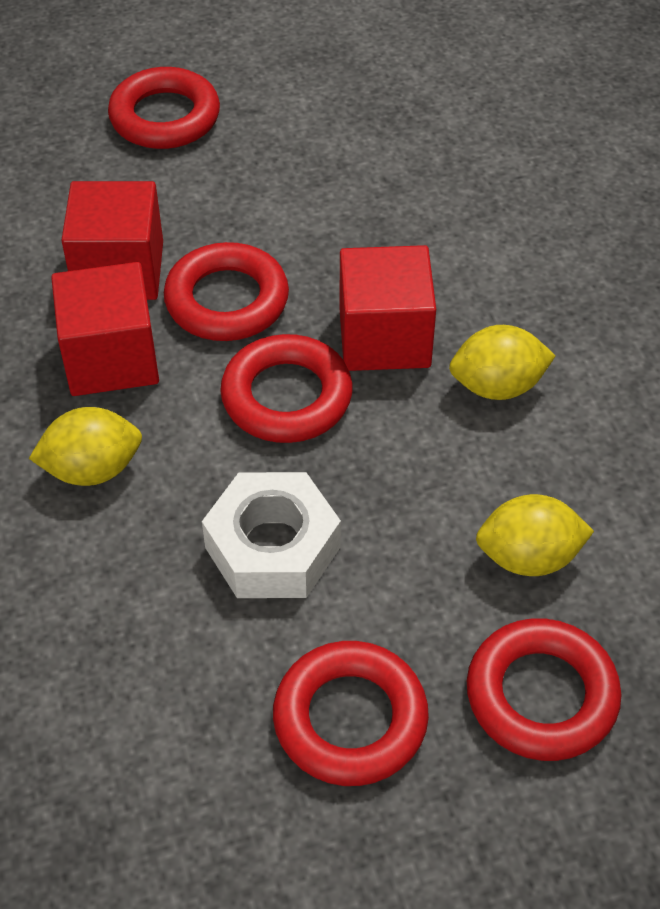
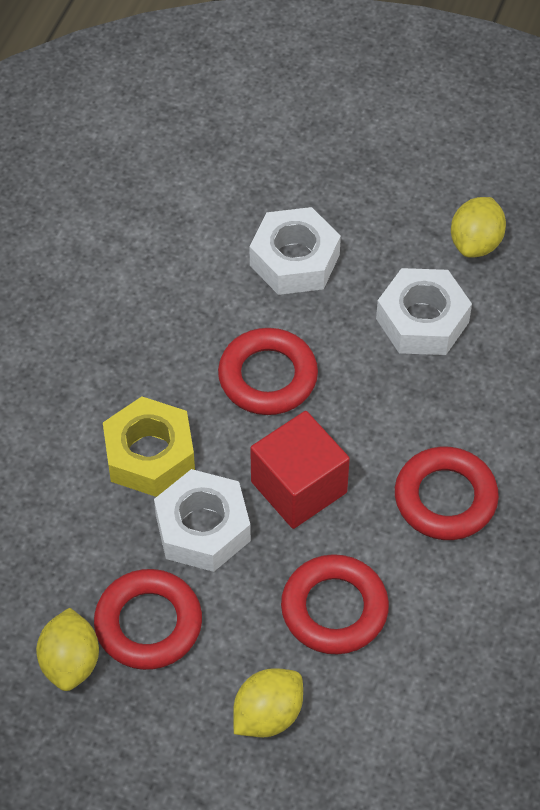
red cube: 3 -> 1
red ring: 5 -> 4
white nut: 1 -> 3
yellow nut: 0 -> 1

